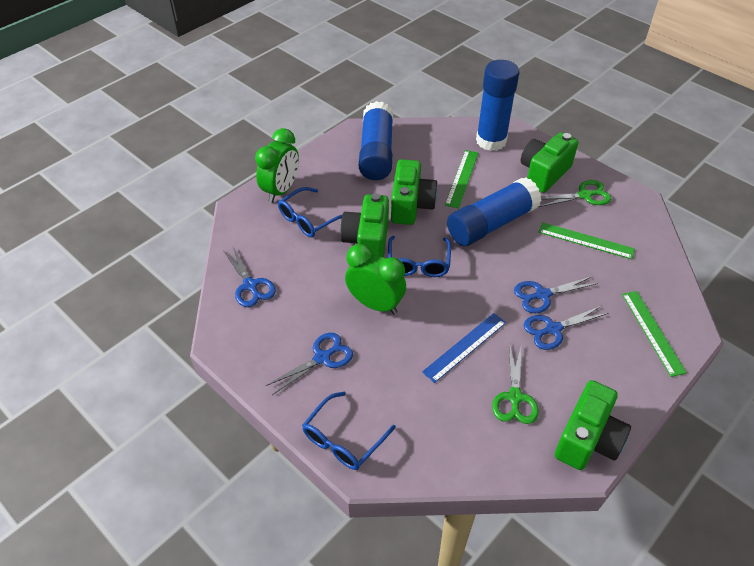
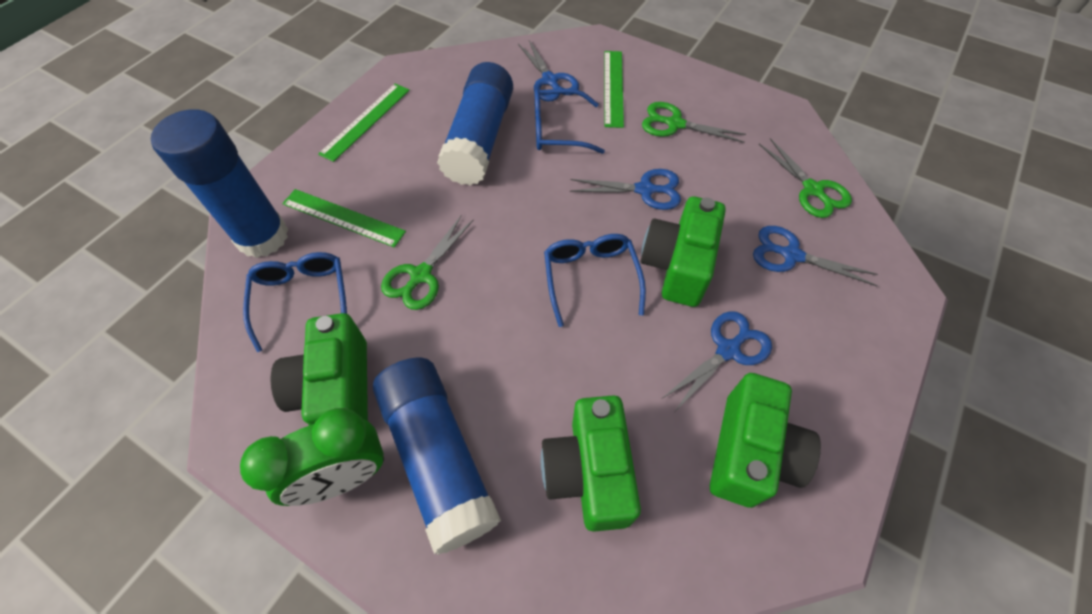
blue ruler: 1 -> 0
green clock: 2 -> 1
green scissors: 2 -> 3

